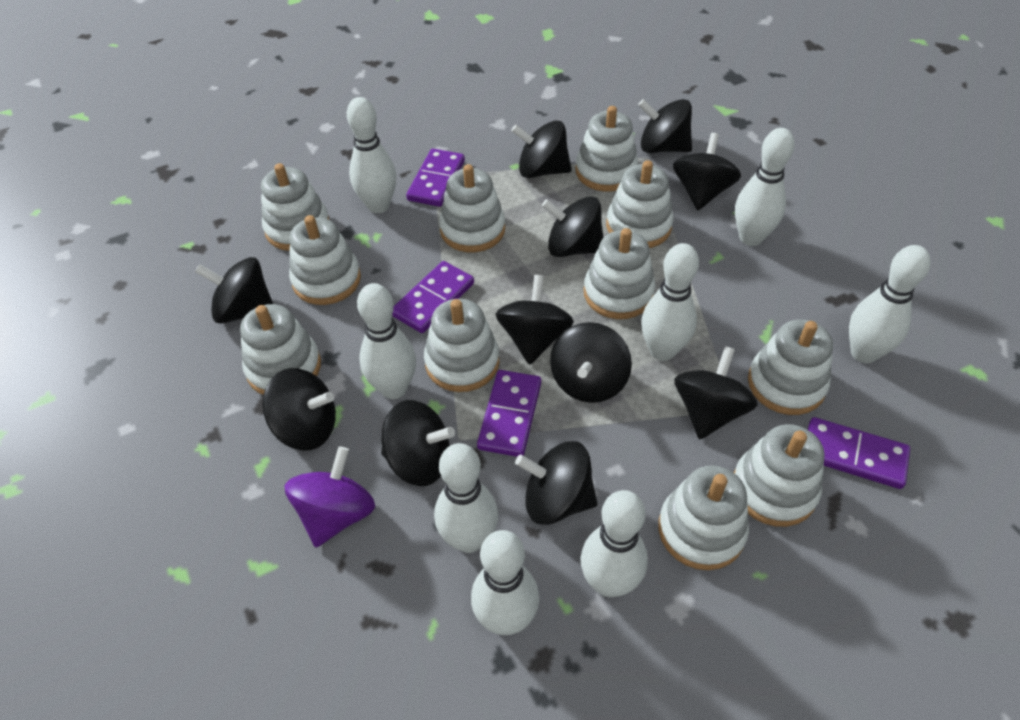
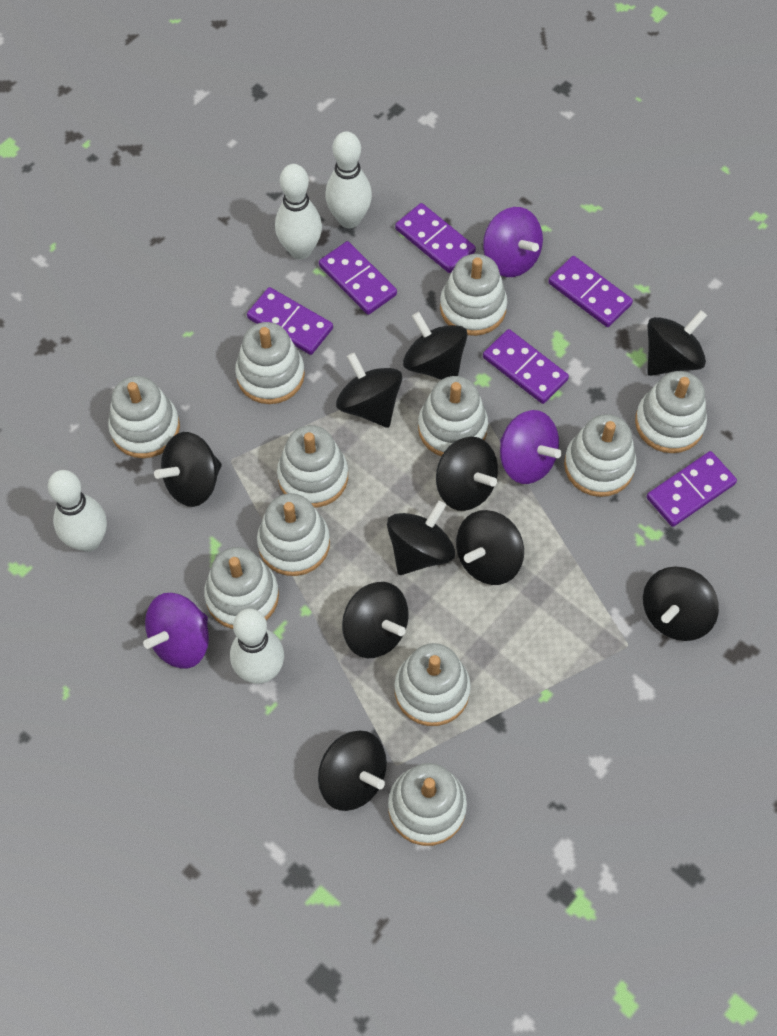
black spinning top: 11 -> 10
purple domino: 4 -> 6
purple spinning top: 1 -> 3
white bowling pin: 8 -> 4

